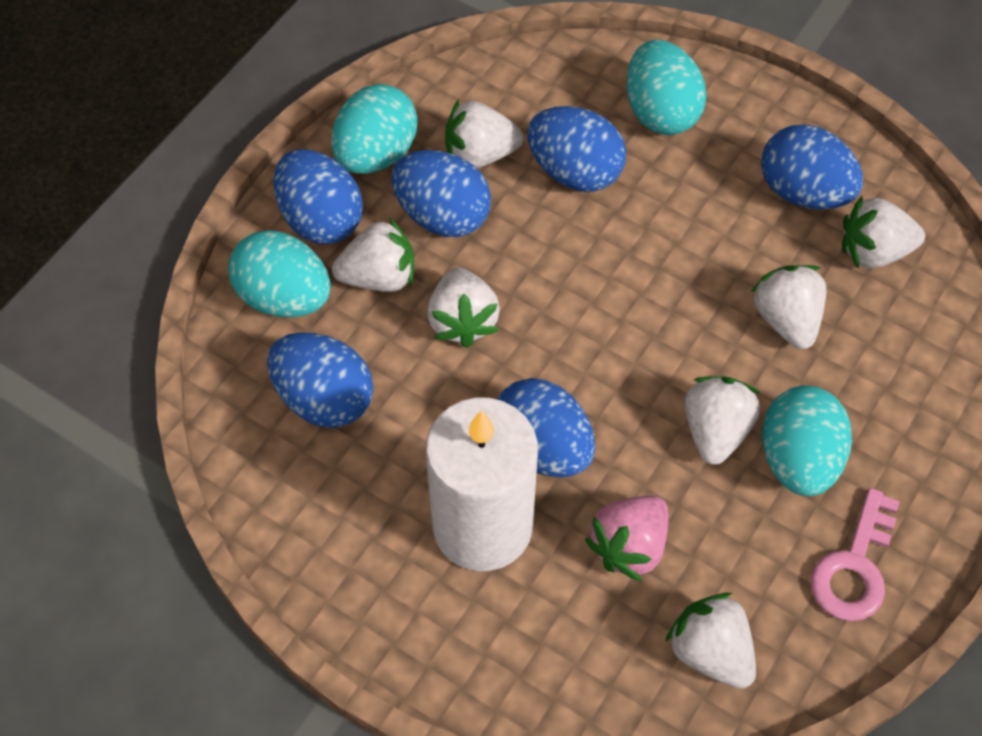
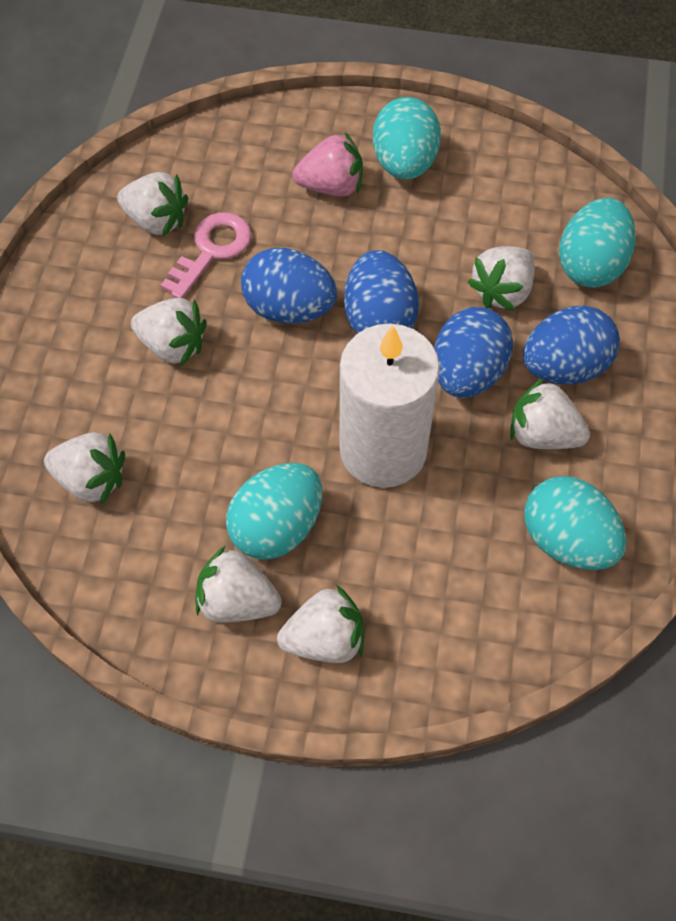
blue egg: 6 -> 4

